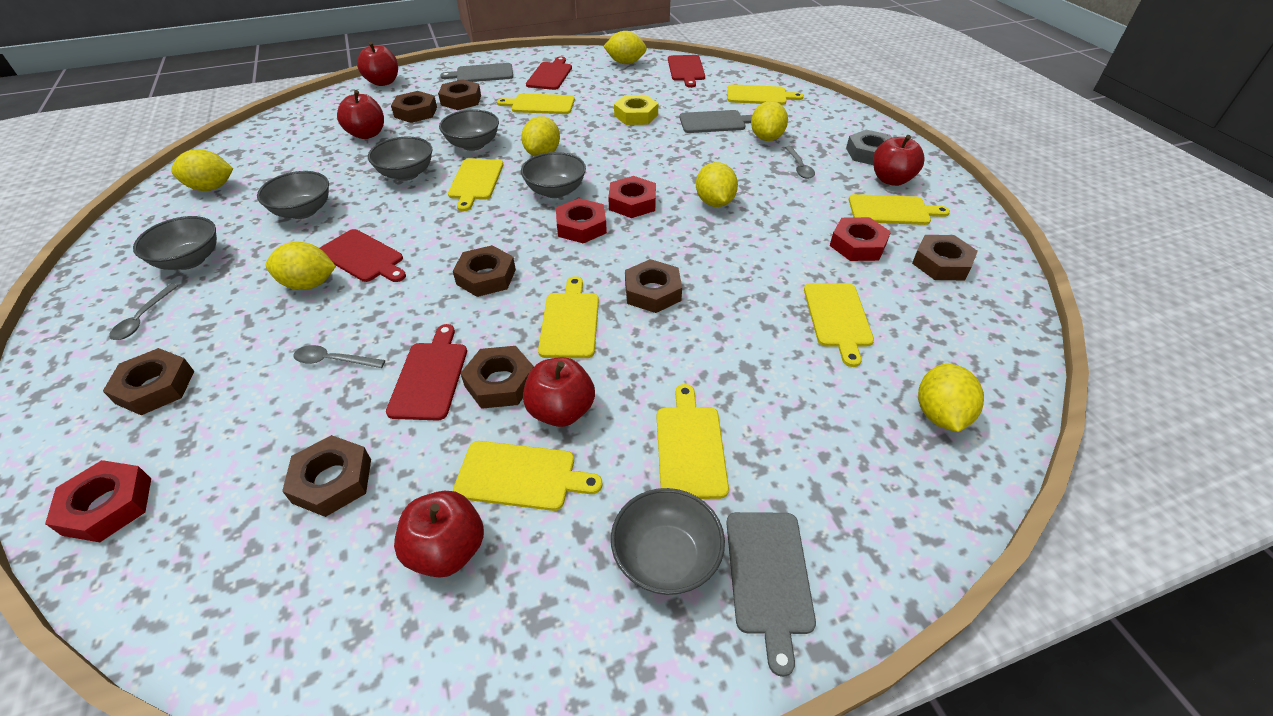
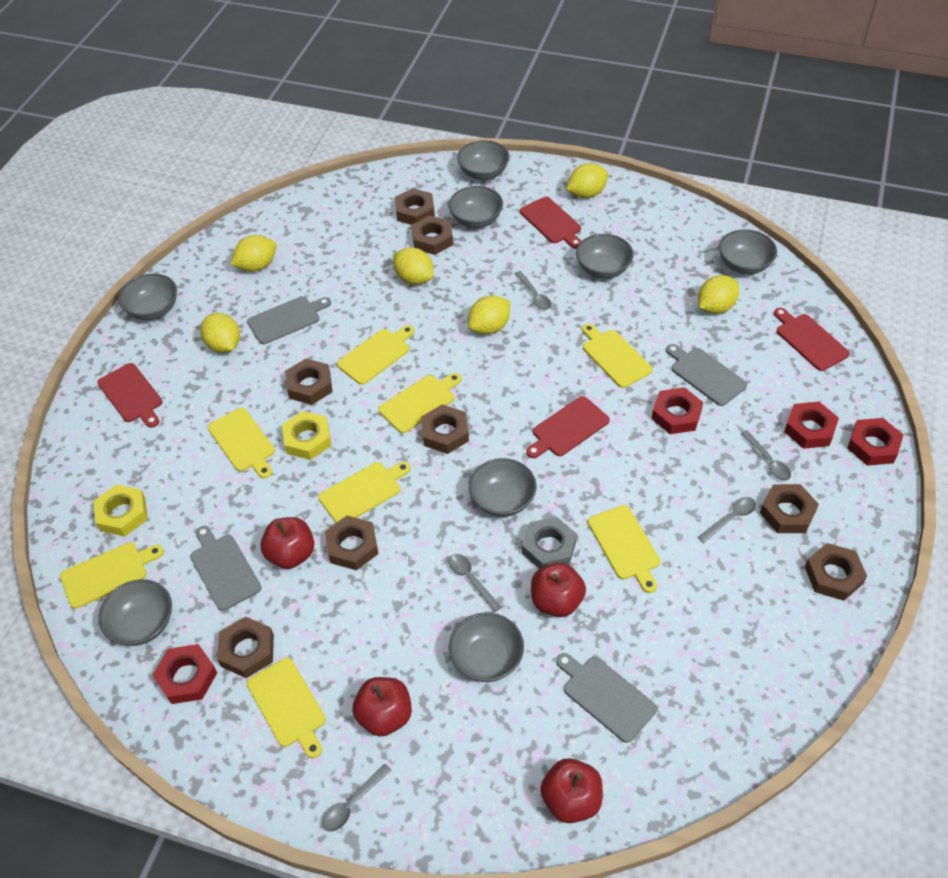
grey bowl: 6 -> 8
grey cutting board: 3 -> 4
grey spoon: 3 -> 5
red apple: 5 -> 4
yellow lemon: 7 -> 6
yellow nut: 1 -> 2

